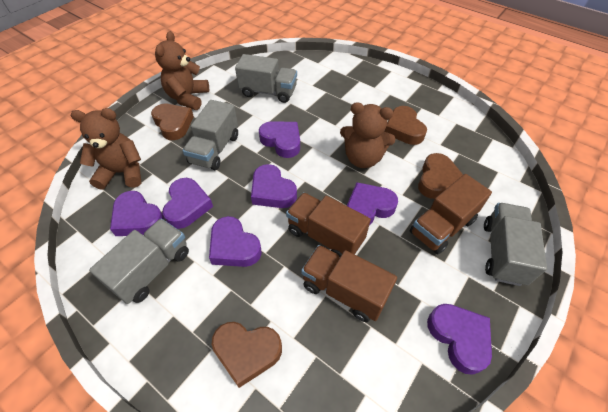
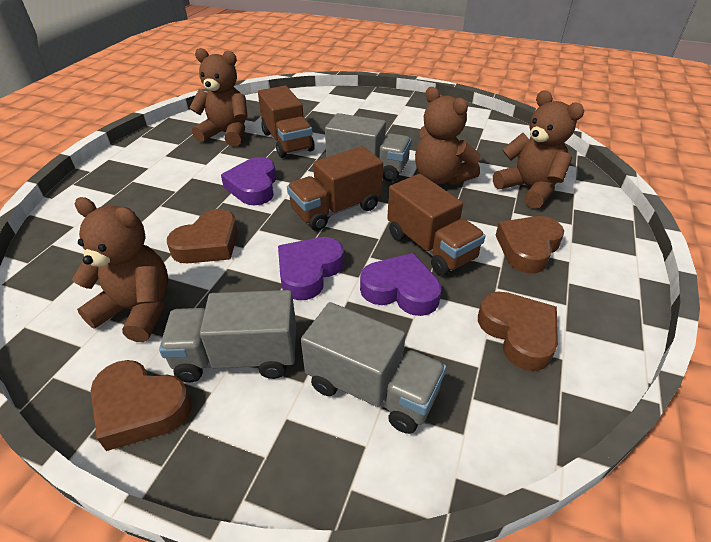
brown teddy bear: 3 -> 4
grey truck: 4 -> 3
purple heart: 7 -> 3

